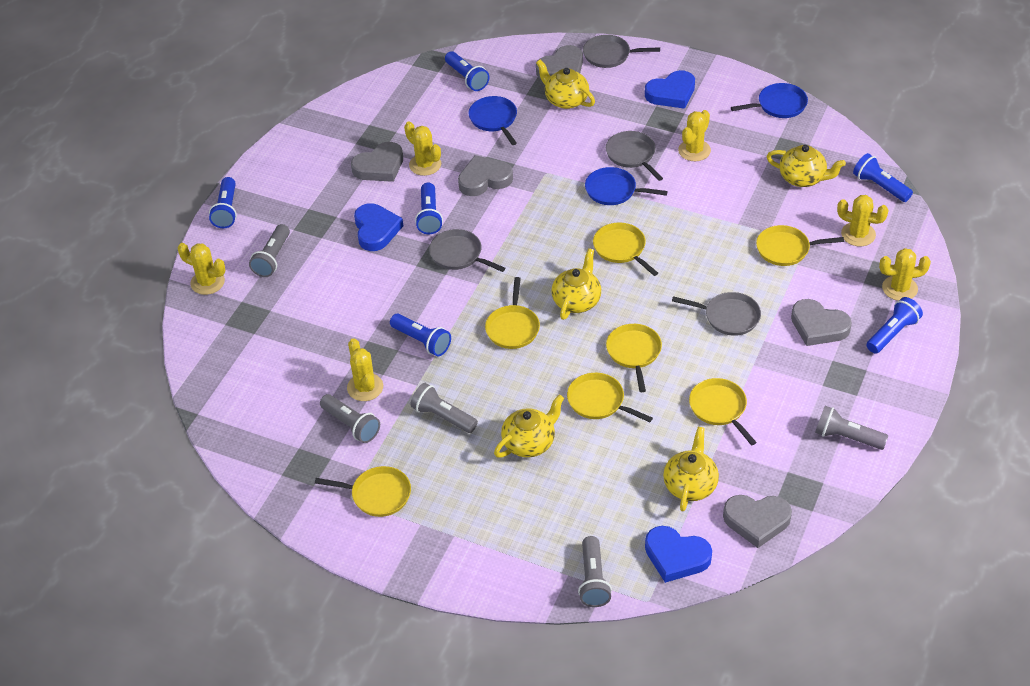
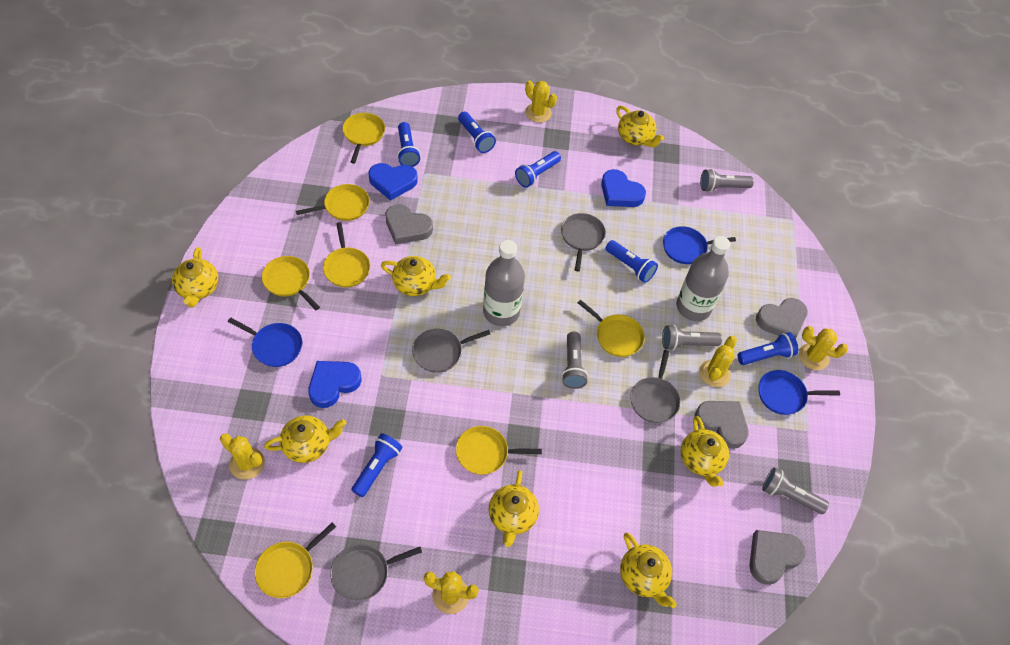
grey bottle: 0 -> 2
grey flashlight: 5 -> 4
grey heart: 5 -> 4
yellow cactus: 6 -> 5
yellow teapot: 5 -> 7

